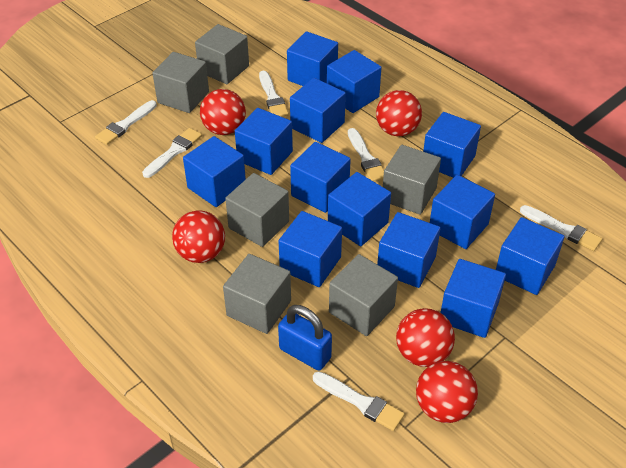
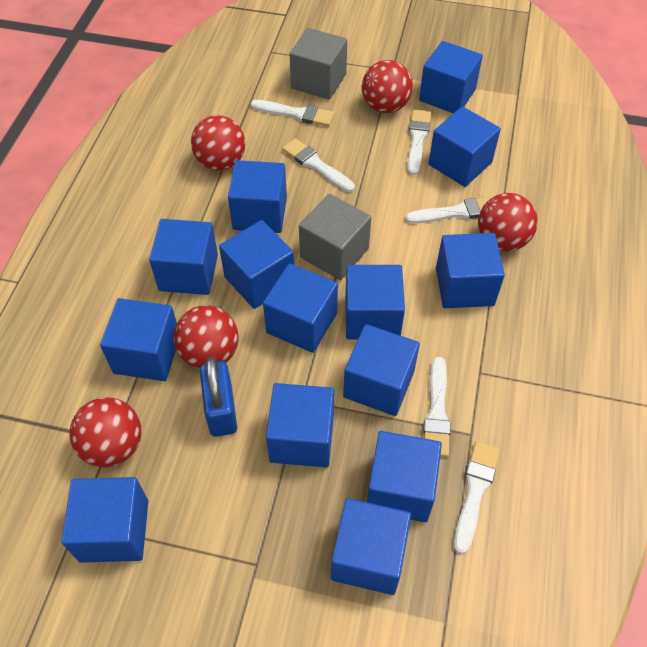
blue cube: 13 -> 14
grey cube: 6 -> 2

